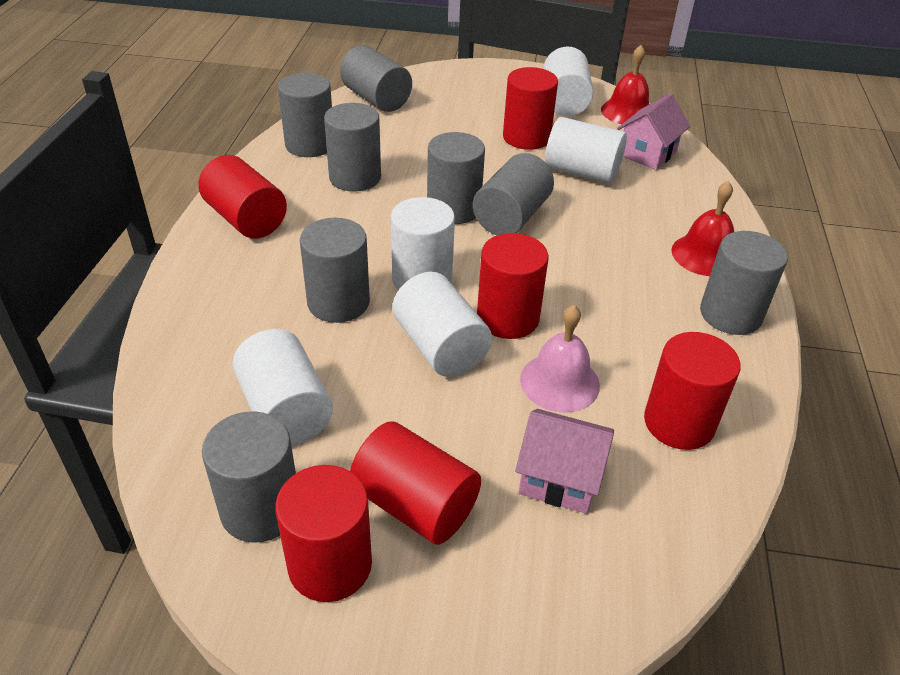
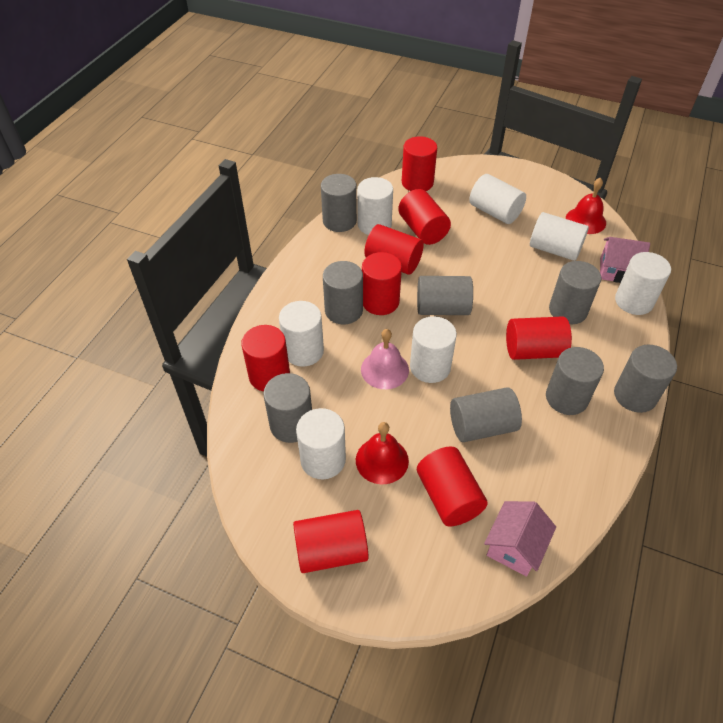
red cylinder: 6 -> 8
white cylinder: 5 -> 7

